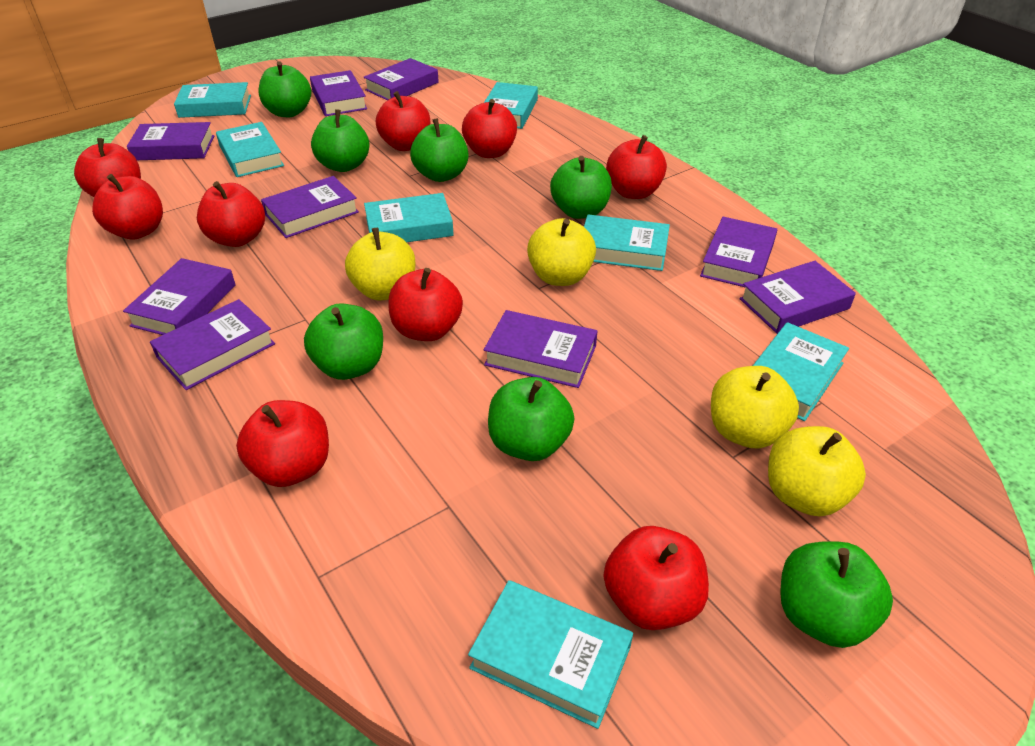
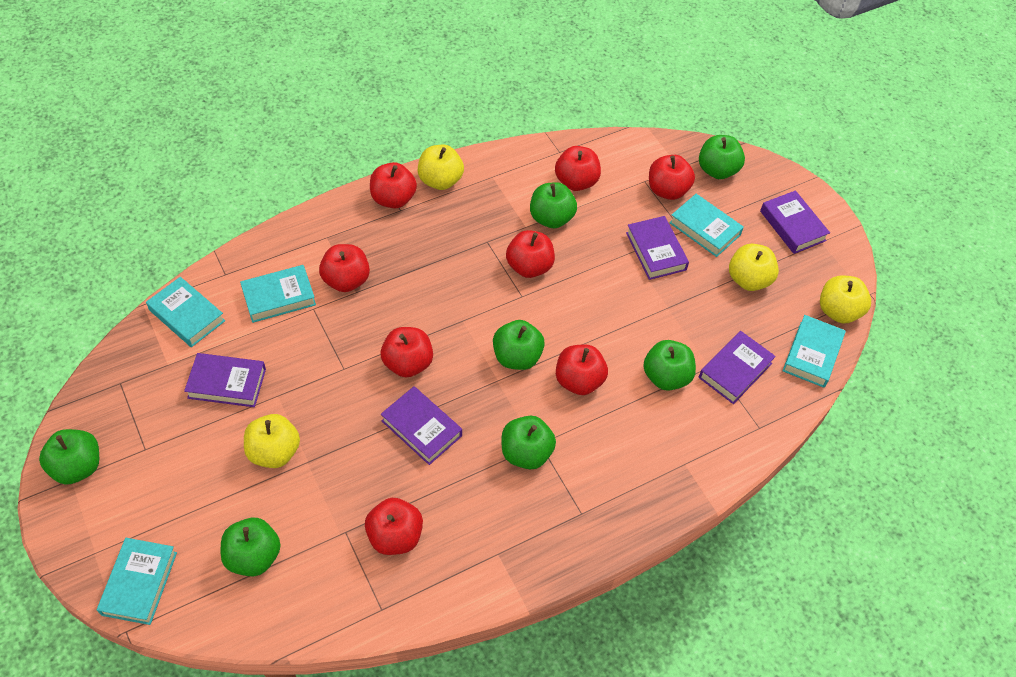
purple book: 9 -> 5
red apple: 9 -> 8
turquoise book: 7 -> 5

